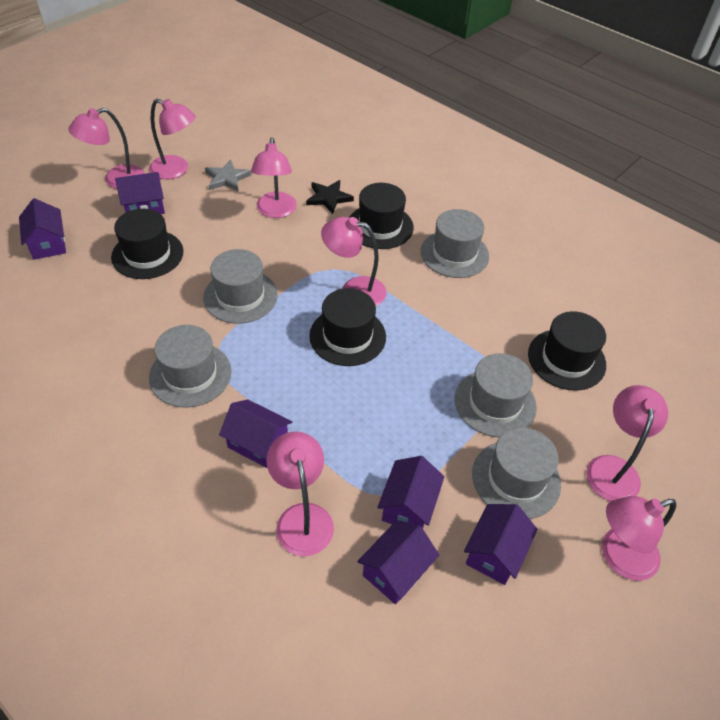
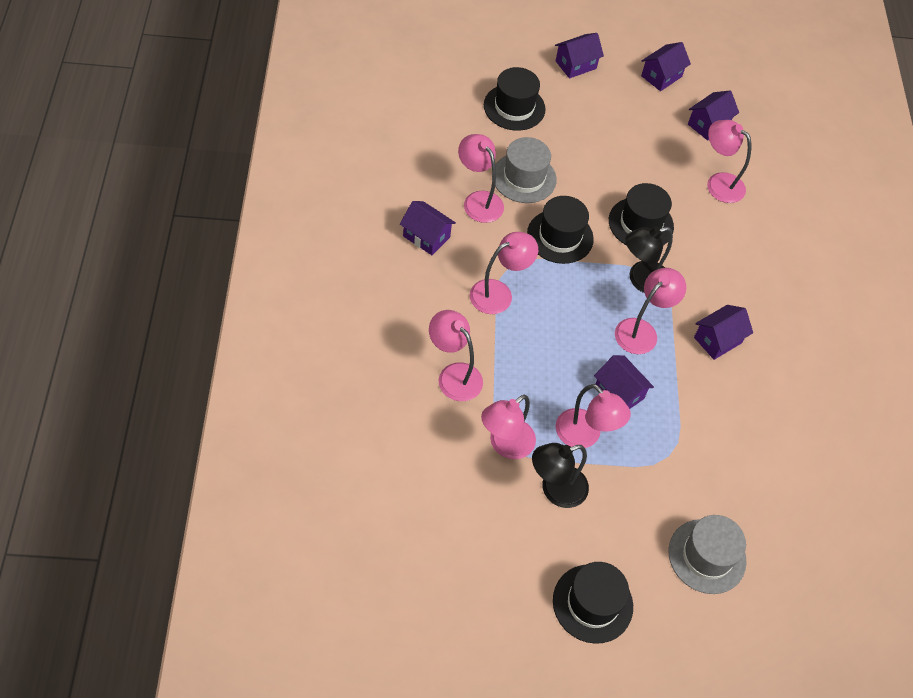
black lamp: 0 -> 2
black star: 1 -> 0
grey hat: 5 -> 2
grey star: 1 -> 0

